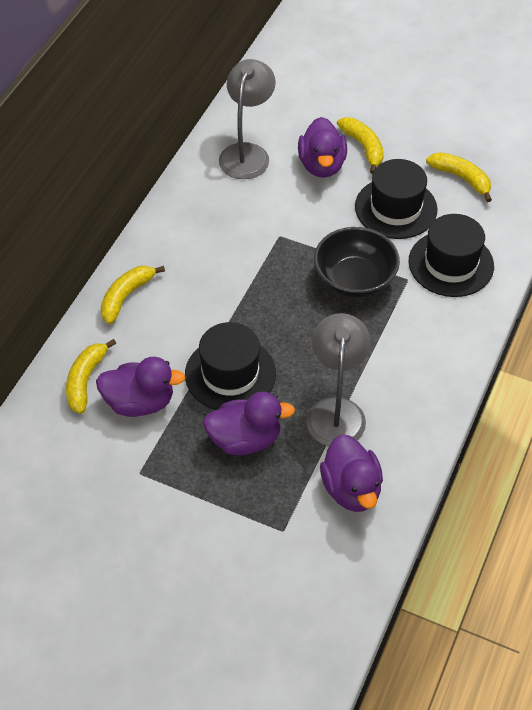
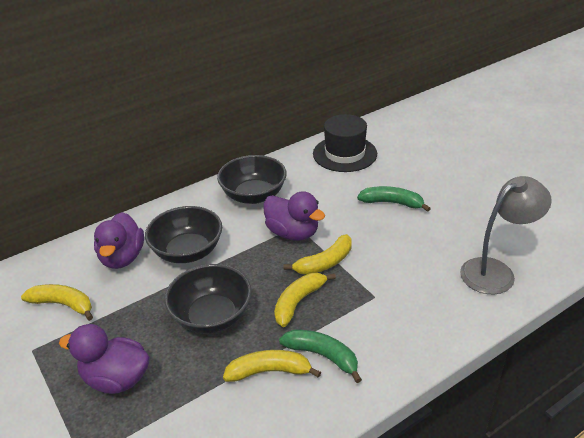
black bowl: 1 -> 3
black hat: 3 -> 1
green banana: 0 -> 2
grey lamp: 2 -> 1
purple duck: 4 -> 3

